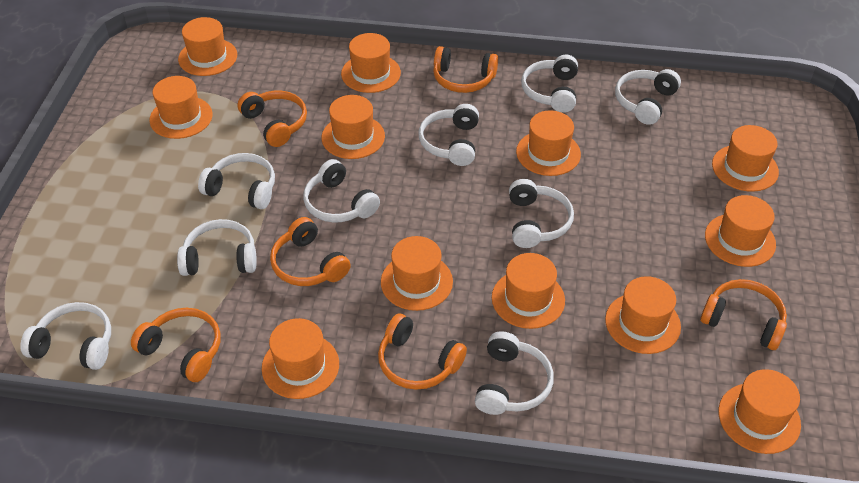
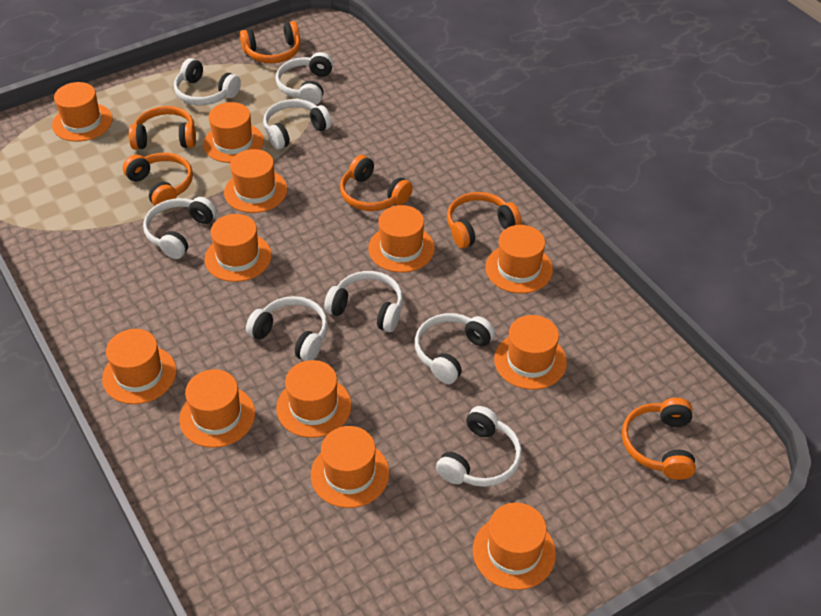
white headphones: 9 -> 8

